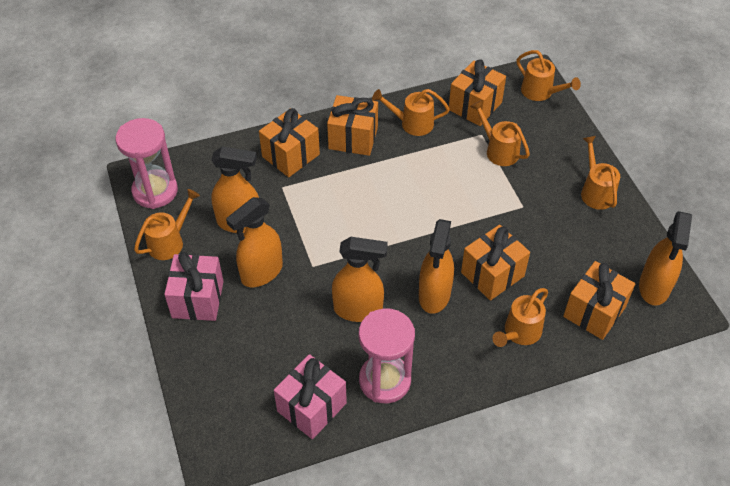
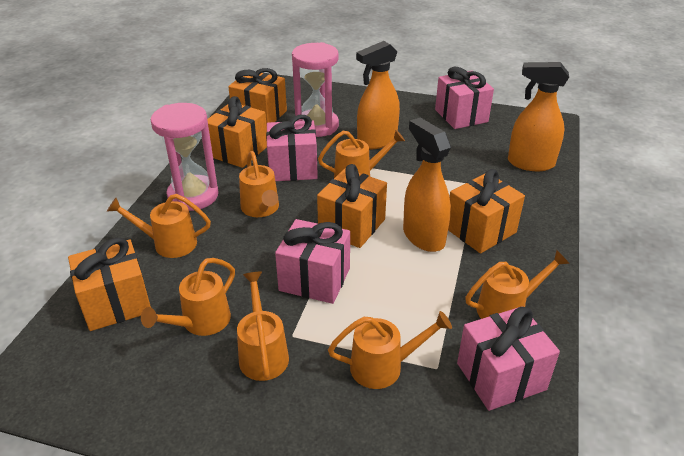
orange spray bottle: 5 -> 3
orange watering can: 6 -> 7
pink gift: 2 -> 4

